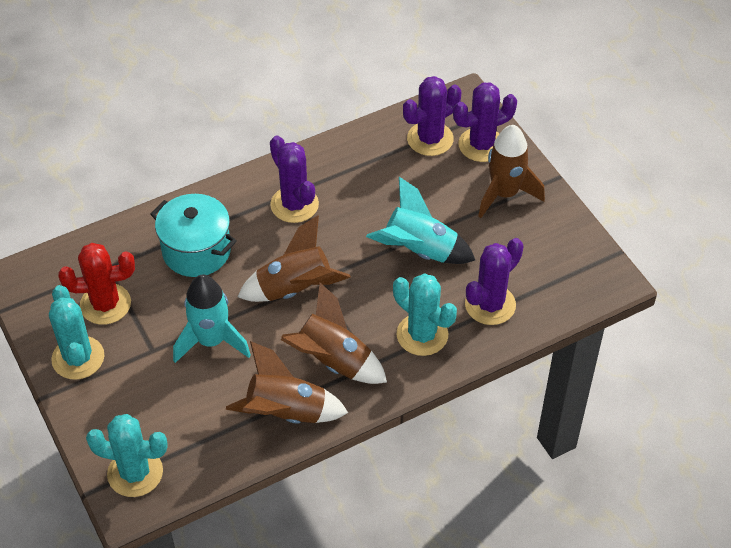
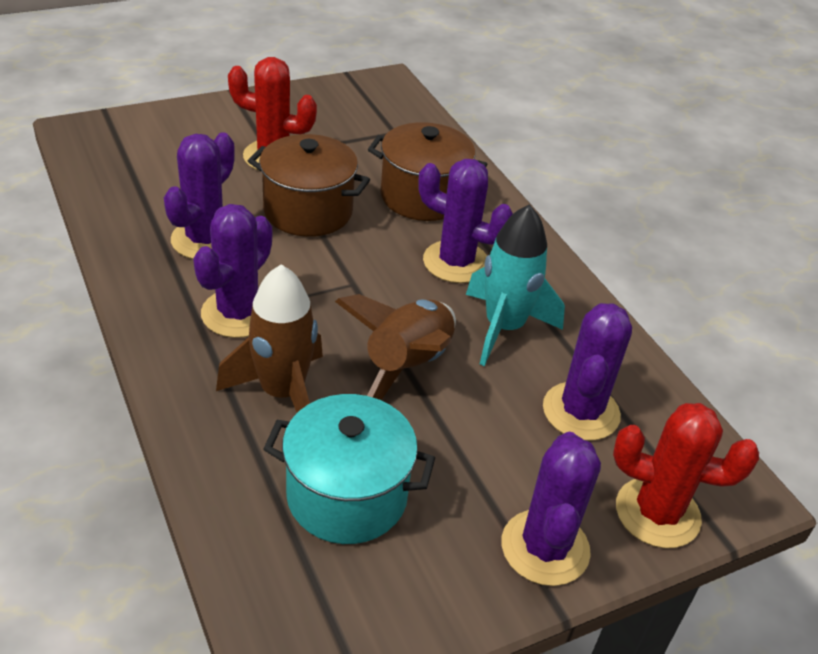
brown pot: 0 -> 2
brown rocket: 4 -> 2
purple cactus: 4 -> 5
red cactus: 1 -> 2
turquoise cactus: 3 -> 0
turquoise rocket: 2 -> 1

